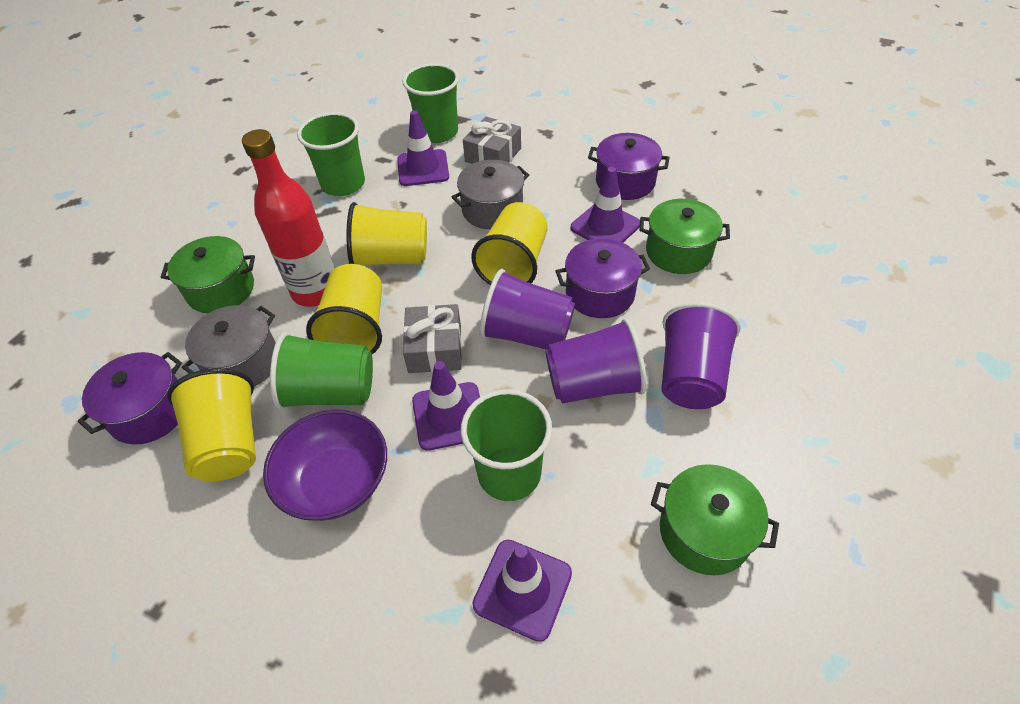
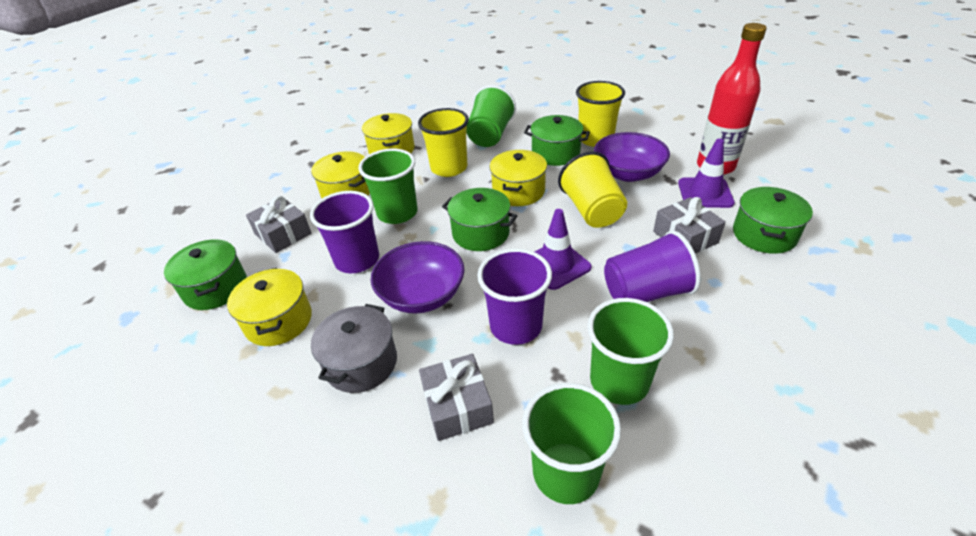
green pot: 3 -> 4
grey gift: 2 -> 3
grey pot: 2 -> 1
purple bowl: 1 -> 2
purple pot: 3 -> 0
purple traffic cone: 4 -> 2
yellow cup: 4 -> 3
yellow pot: 0 -> 4

